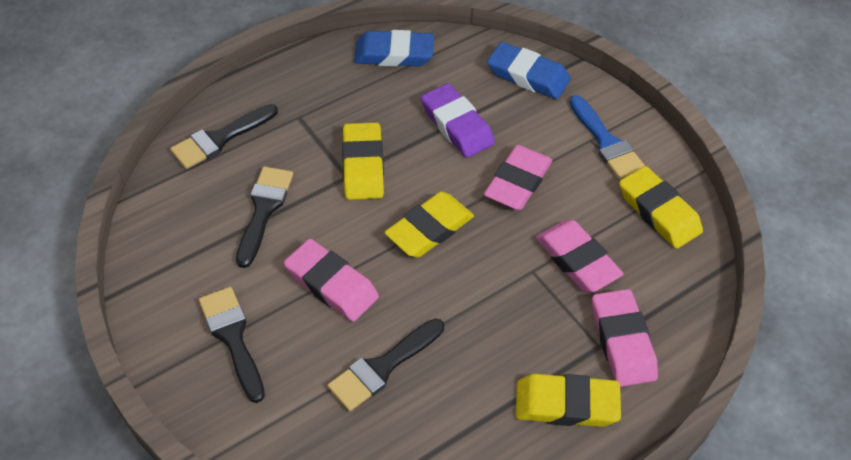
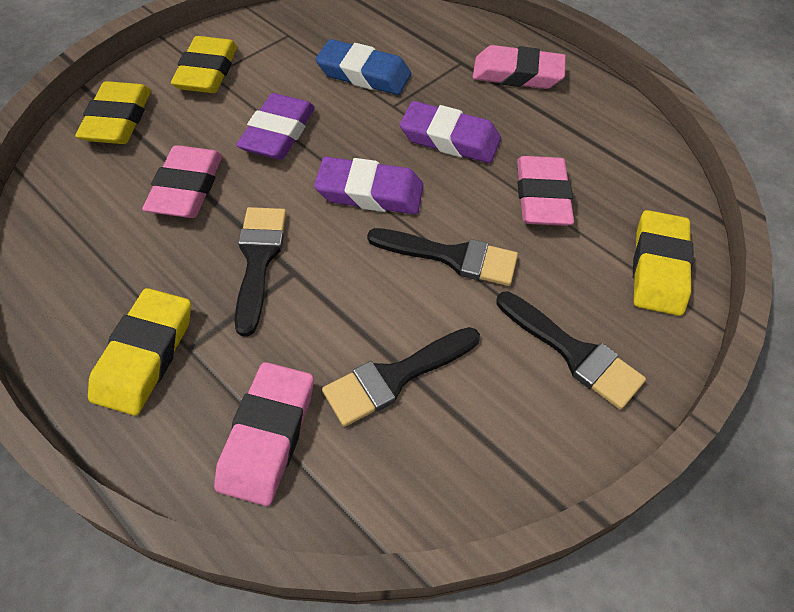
blue brush: 1 -> 0
blue eraser: 2 -> 1
purple eraser: 1 -> 3

